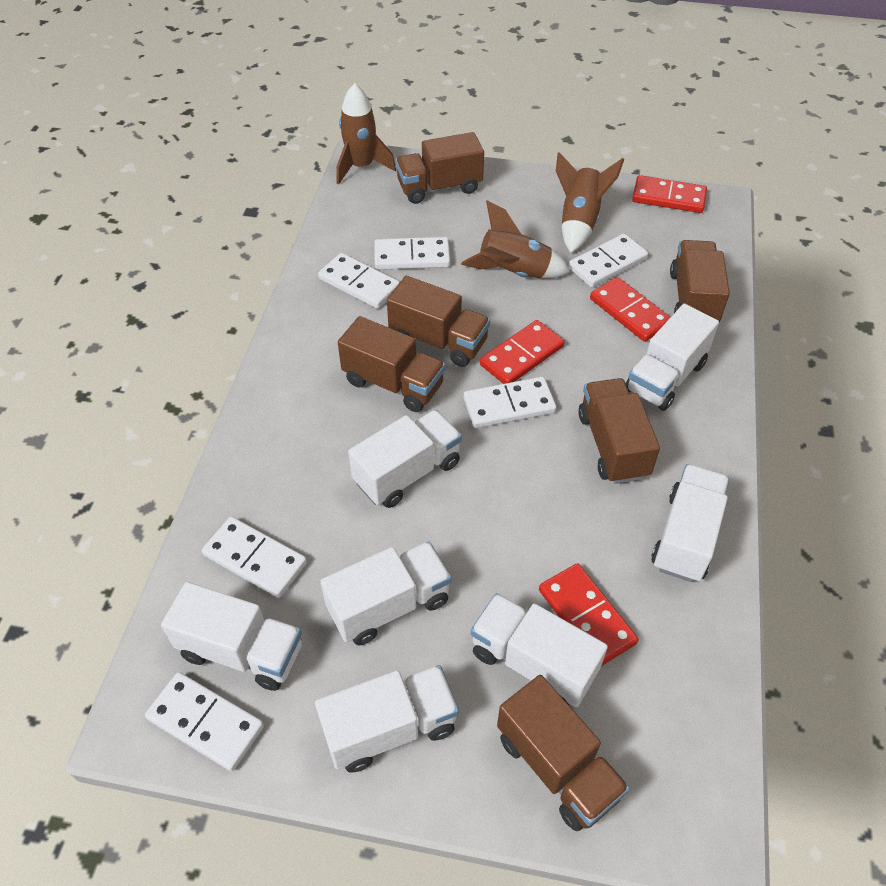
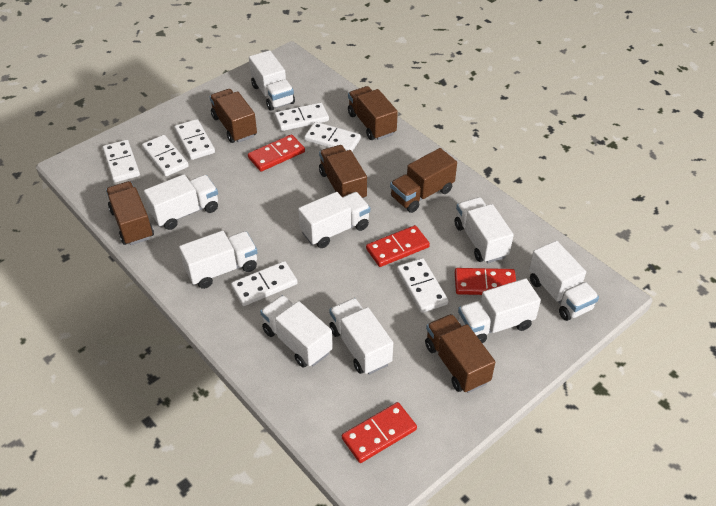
brown rocket: 3 -> 0
white domino: 6 -> 7
white truck: 7 -> 9

